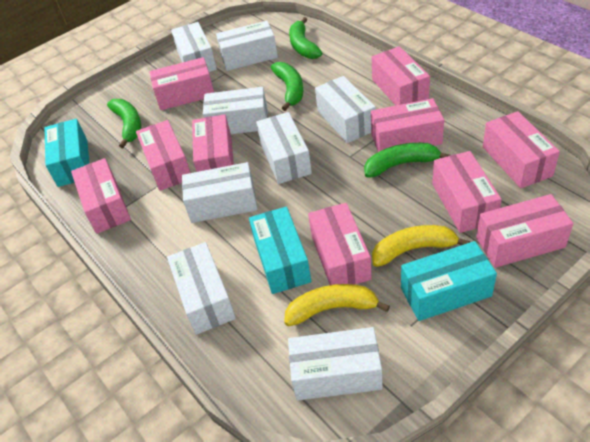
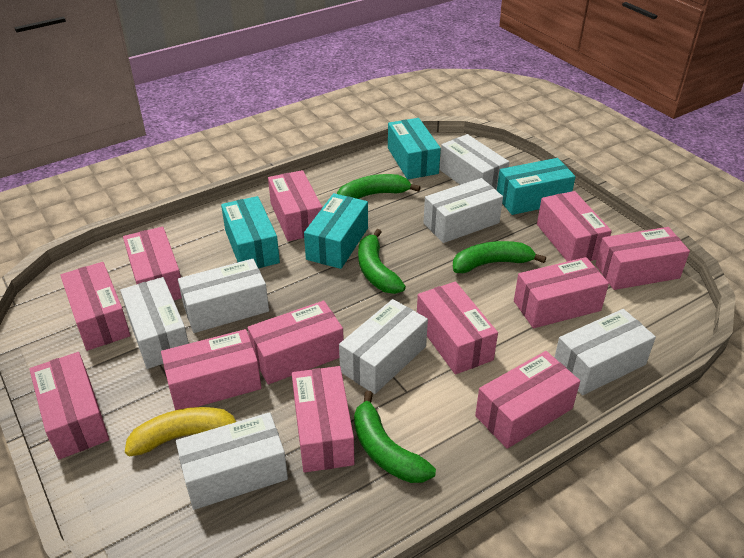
pink box: 10 -> 12
turquoise box: 3 -> 4
white box: 8 -> 7
yellow banana: 2 -> 1

